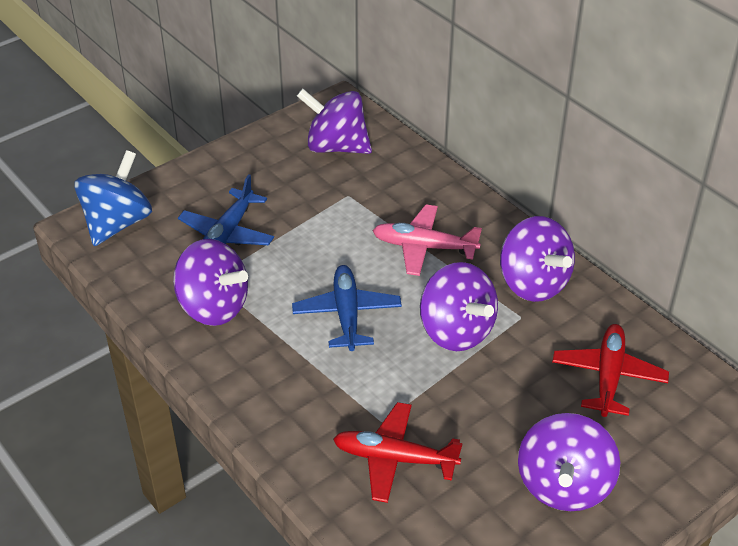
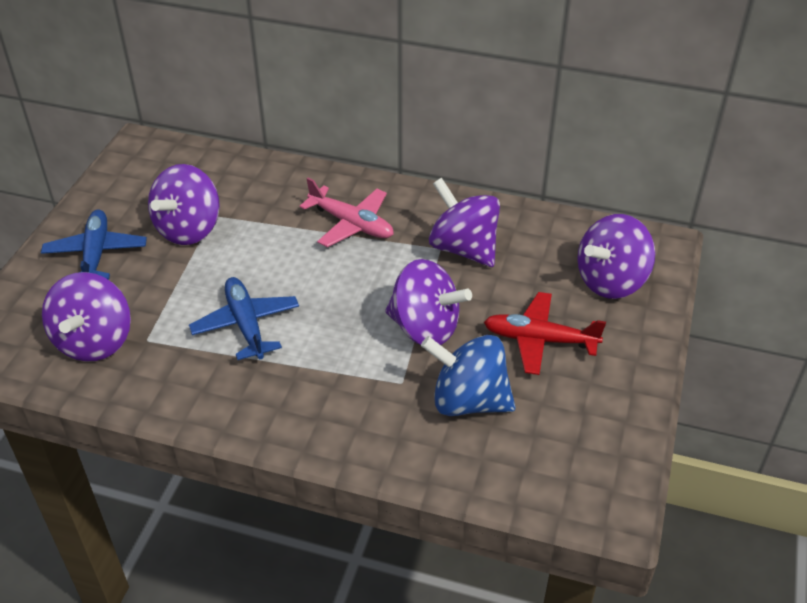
red plane: 2 -> 1

